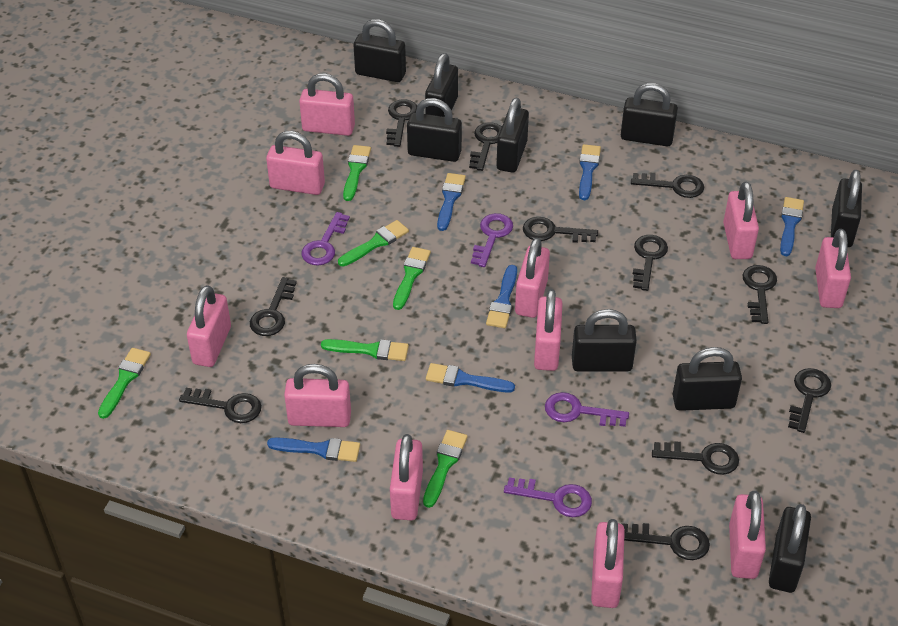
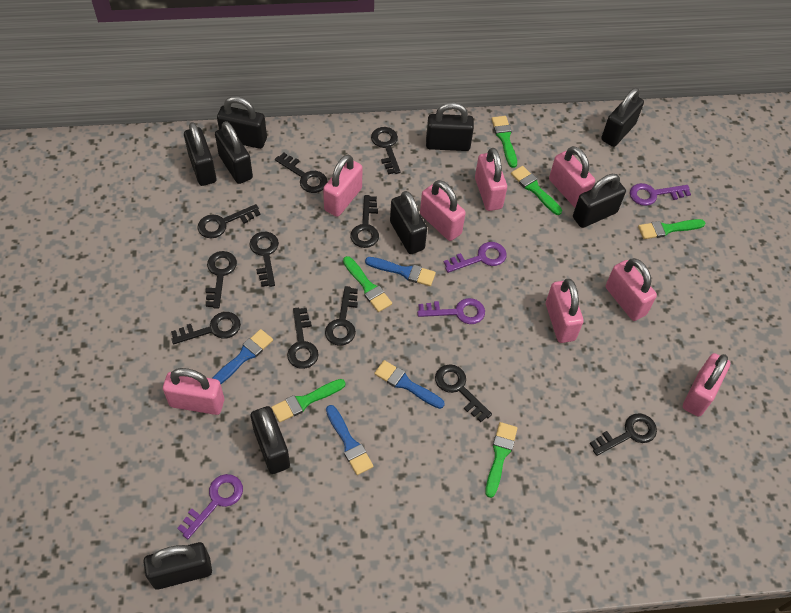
blue brush: 6 -> 4
pink padlock: 11 -> 8

